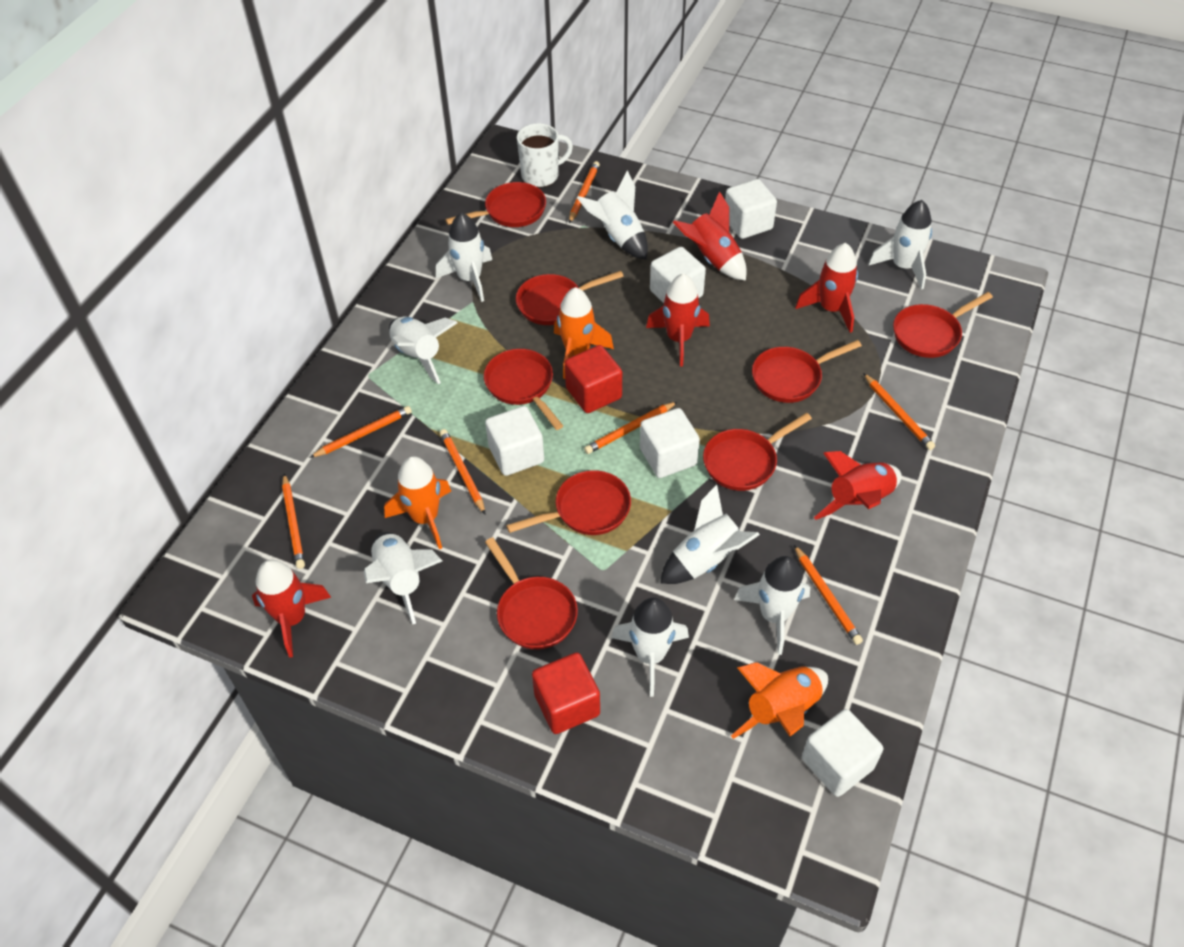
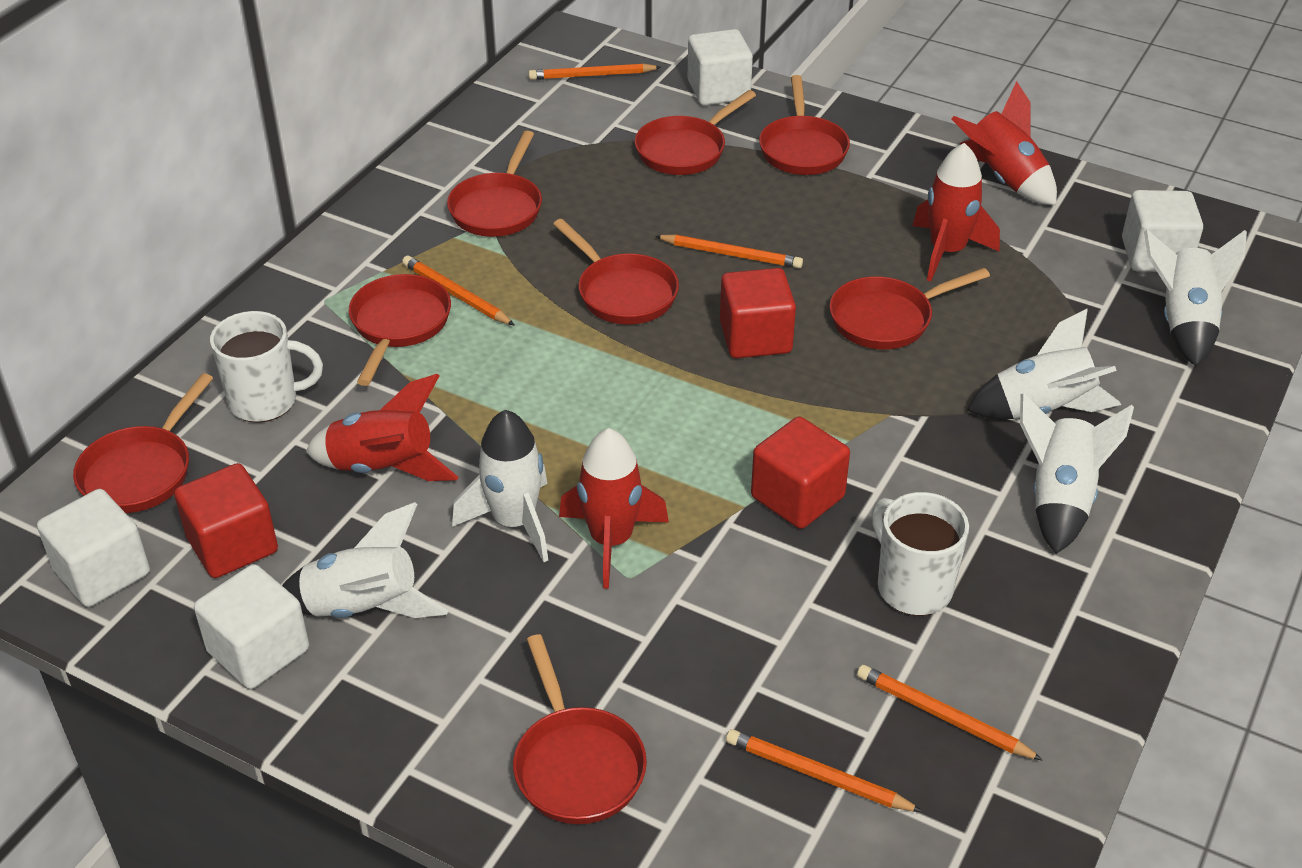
orange pencil: 7 -> 5
orange rocket: 3 -> 0
red cube: 2 -> 3
red rocket: 5 -> 4
white cube: 5 -> 4
white mug: 1 -> 2
white rocket: 8 -> 5

